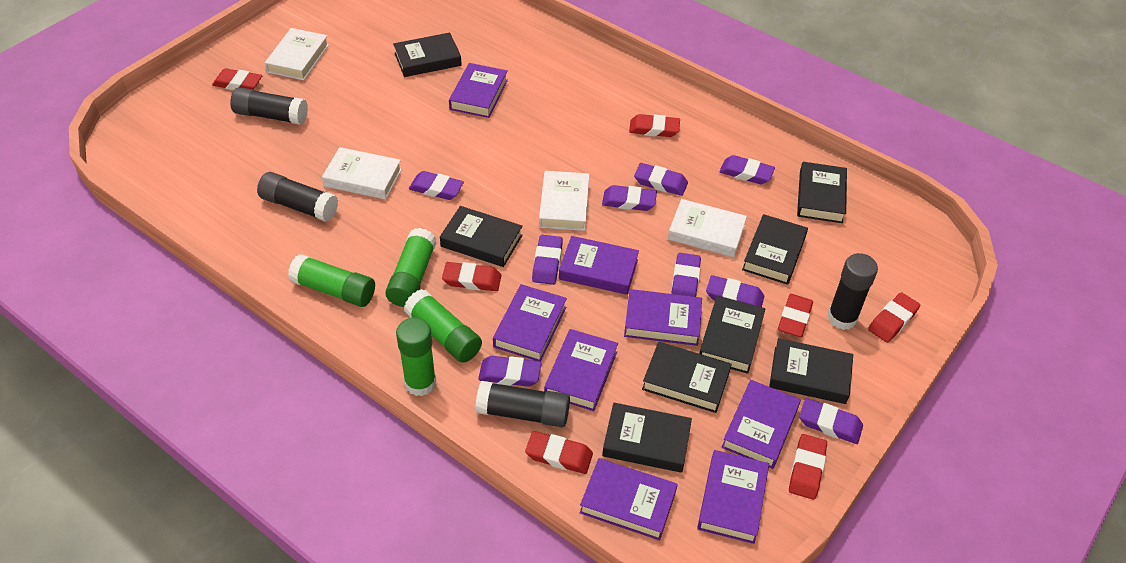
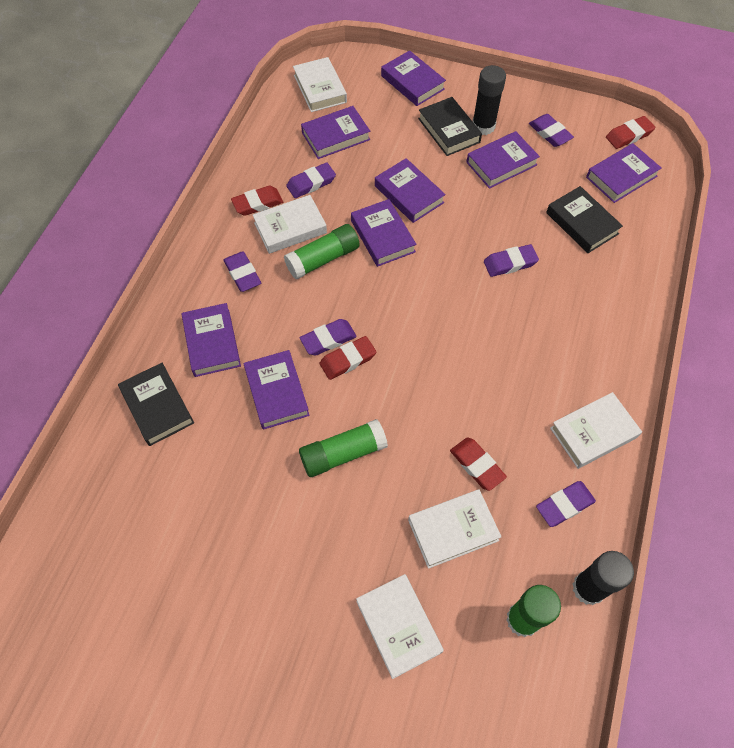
black book: 8 -> 3
black glue stick: 4 -> 2
green glue stick: 4 -> 3
purple eraser: 9 -> 6
red eraser: 7 -> 4
white book: 4 -> 5

